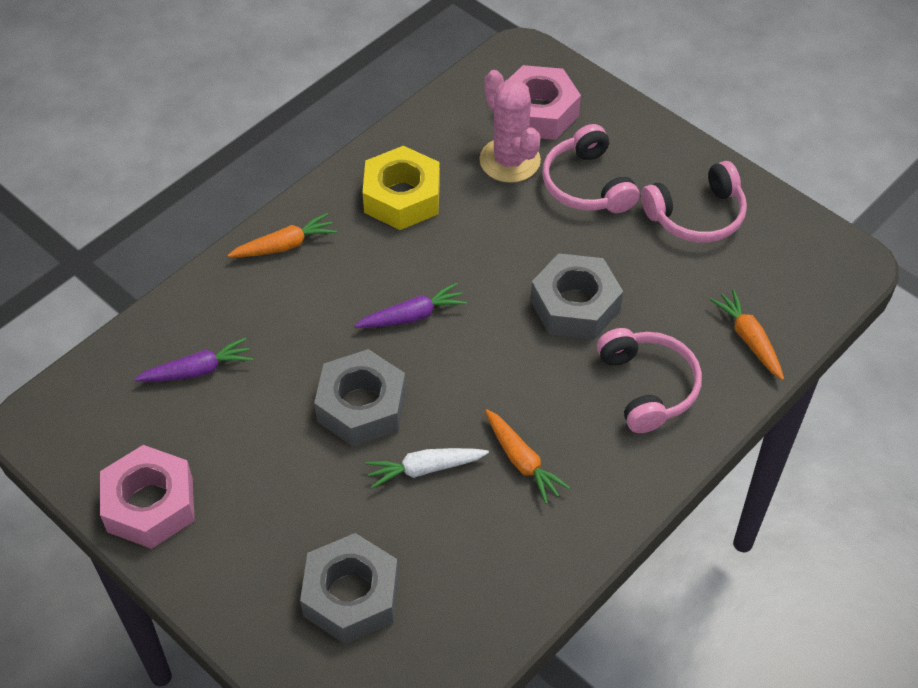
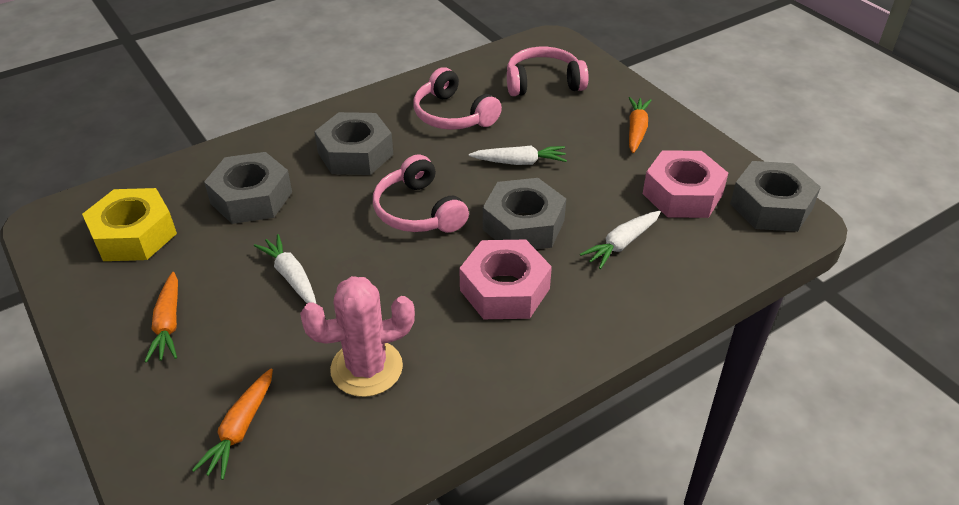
grey nut: 3 -> 4
purple carrot: 2 -> 0
white carrot: 1 -> 3

